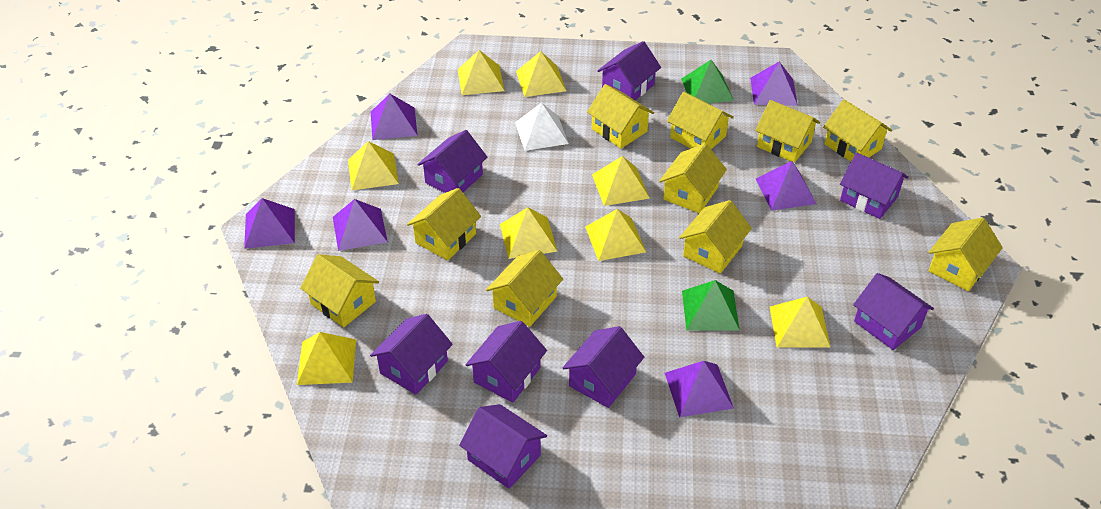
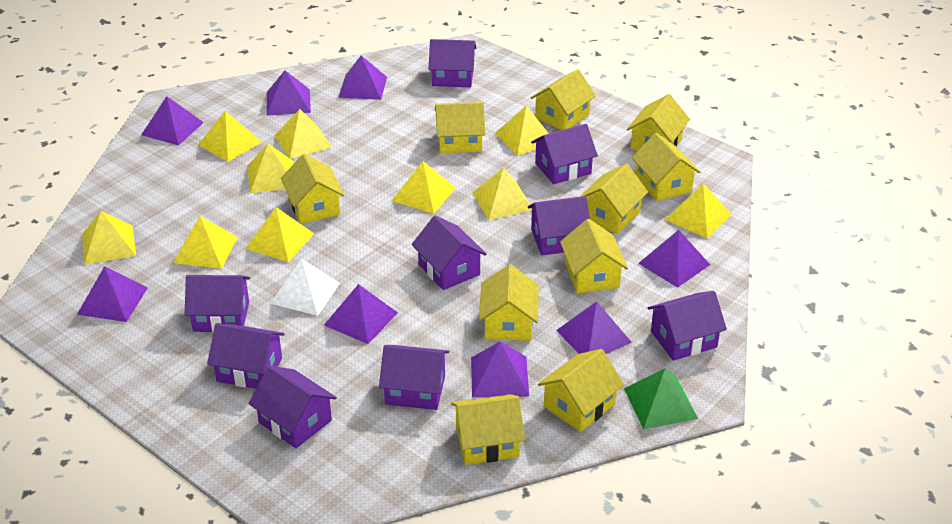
green pyramid: 2 -> 1
purple house: 8 -> 9
purple pyramid: 6 -> 8
yellow pyramid: 8 -> 10

